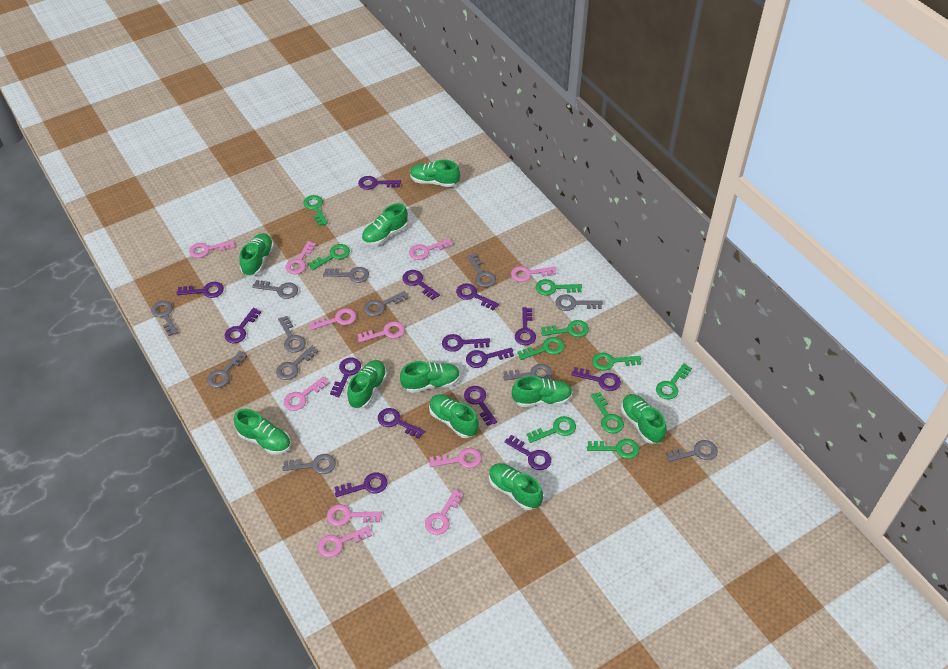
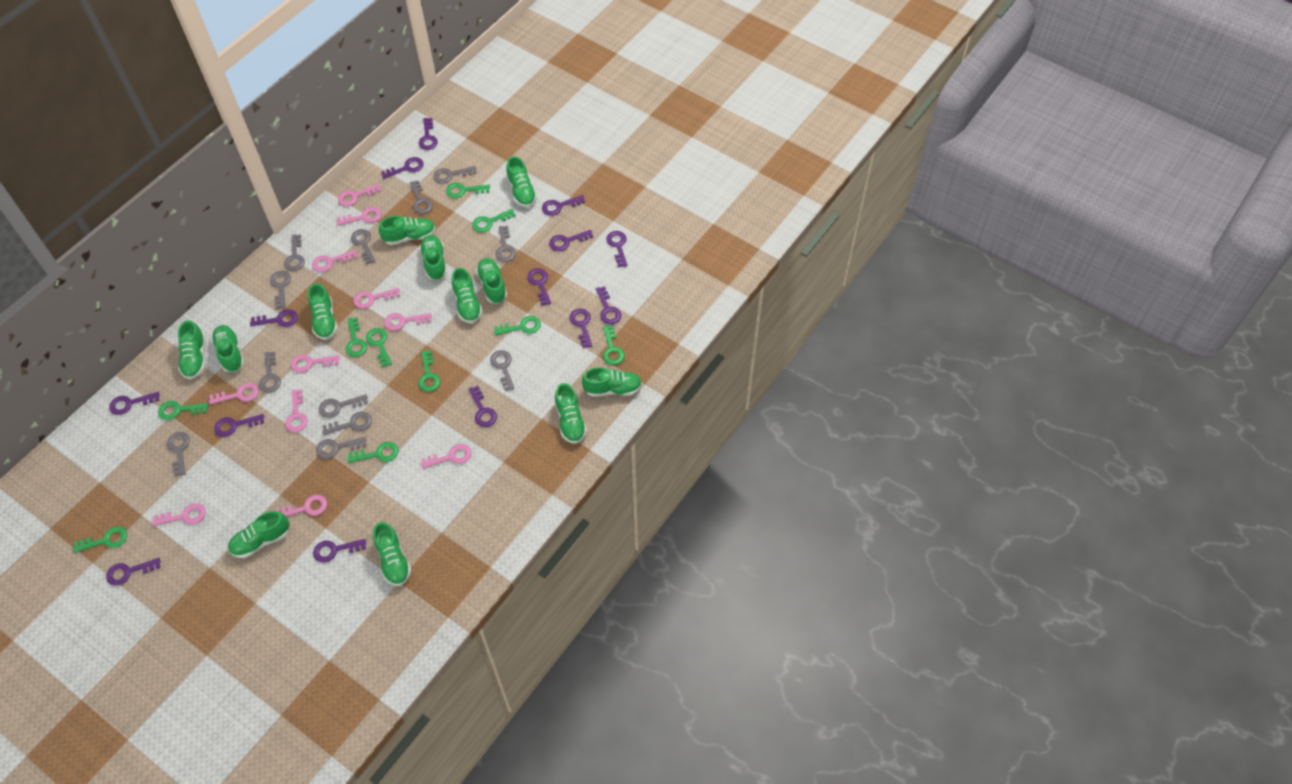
green shoe: 10 -> 12

